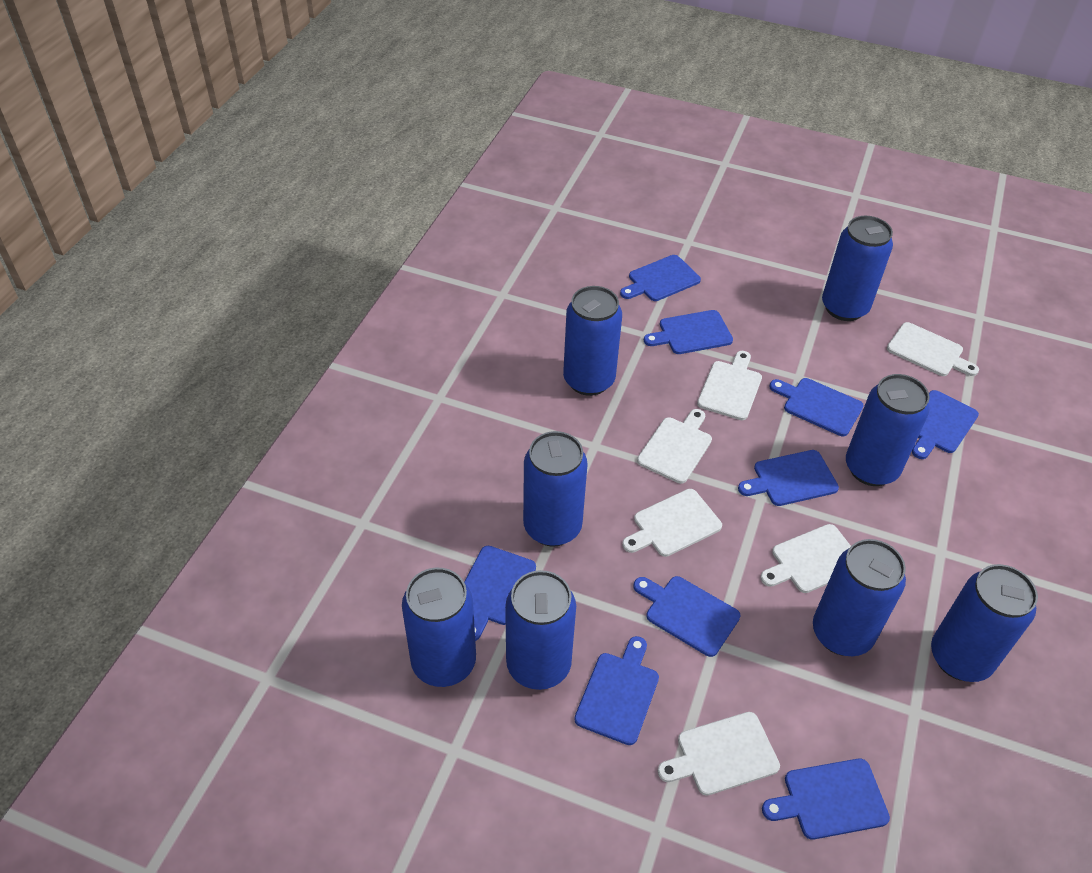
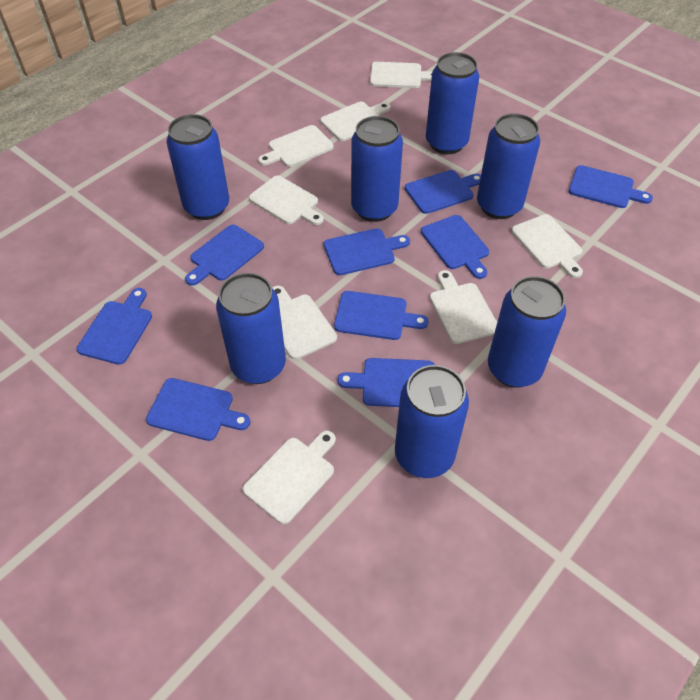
blue can: 8 -> 7
white cutting board: 6 -> 8

